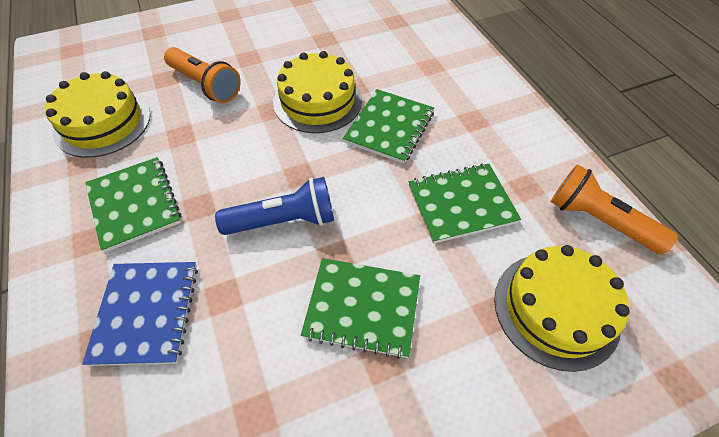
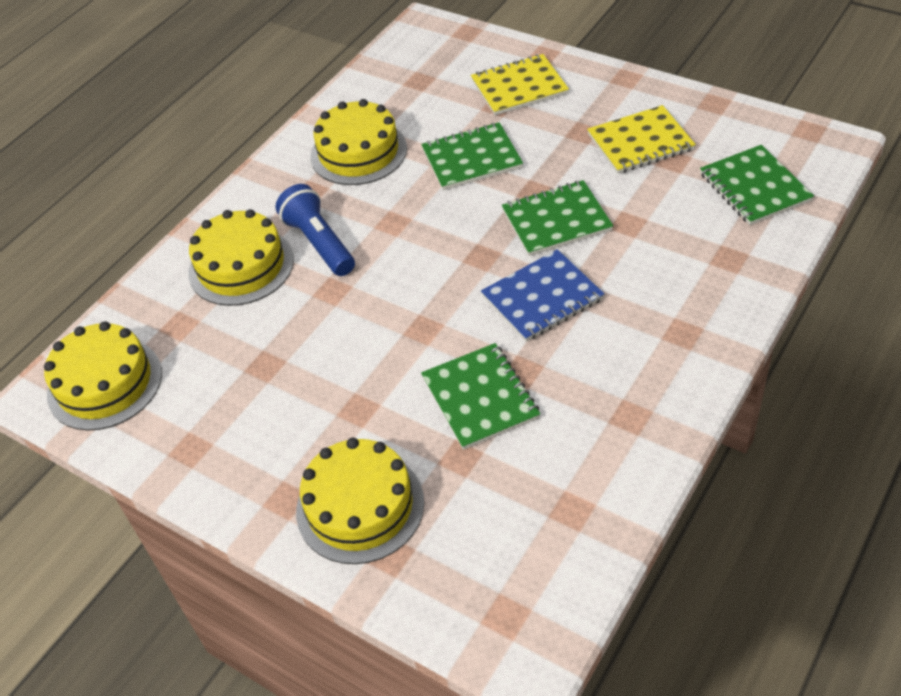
orange flashlight: 2 -> 0
yellow cake: 3 -> 4
yellow notebook: 0 -> 2

